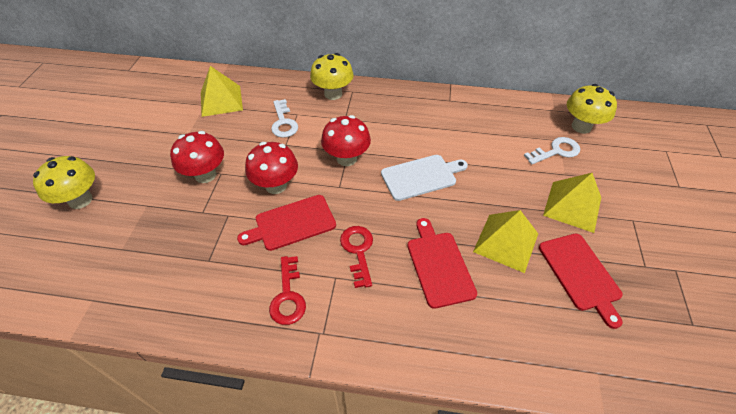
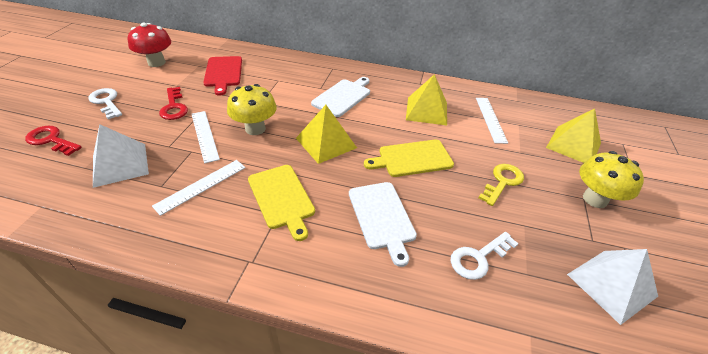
red cutting board: 3 -> 1
red mushroom: 3 -> 1
white cutting board: 1 -> 2
white pyramid: 0 -> 2
white ruler: 0 -> 3
yellow cutting board: 0 -> 2
yellow key: 0 -> 1
yellow mushroom: 3 -> 2

